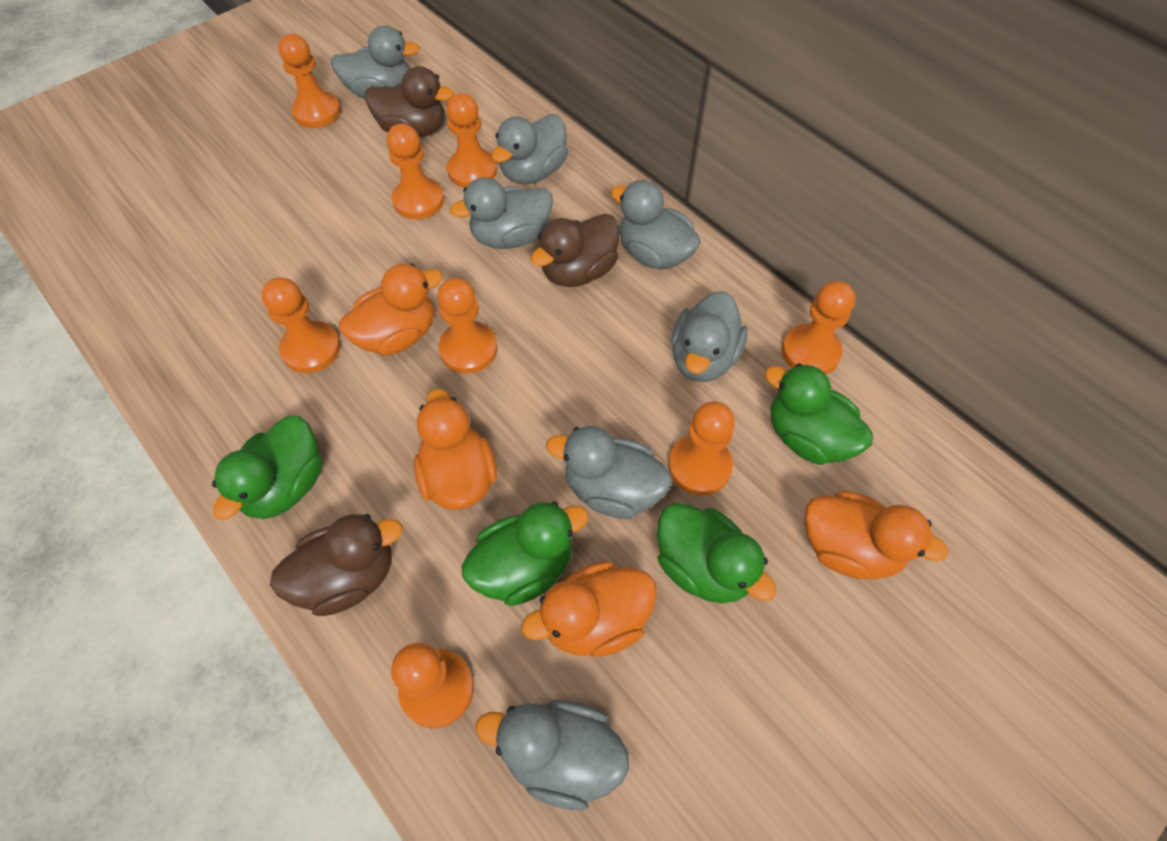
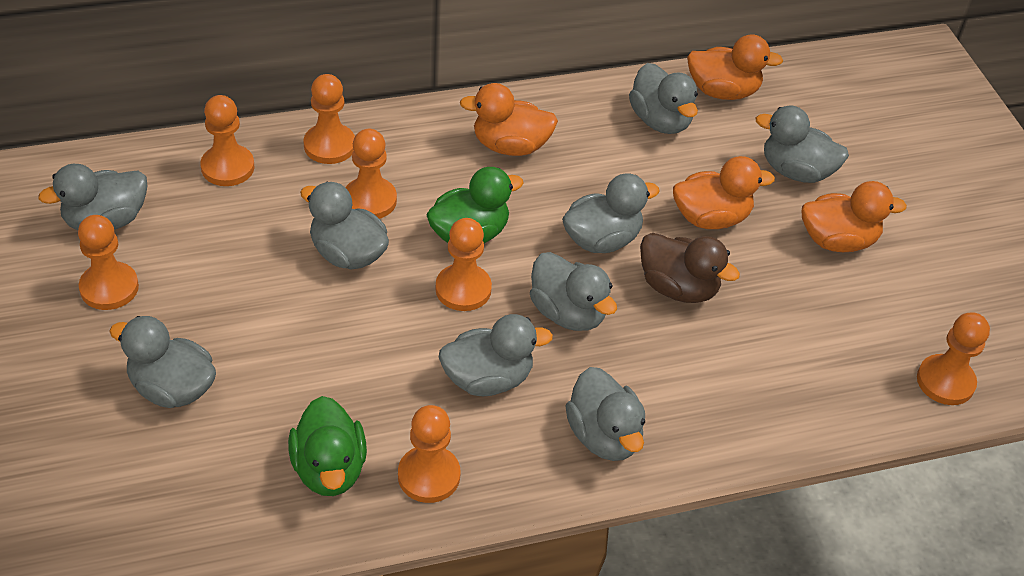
brown duck: 3 -> 1
green duck: 4 -> 2
grey duck: 7 -> 9
orange pawn: 8 -> 7

